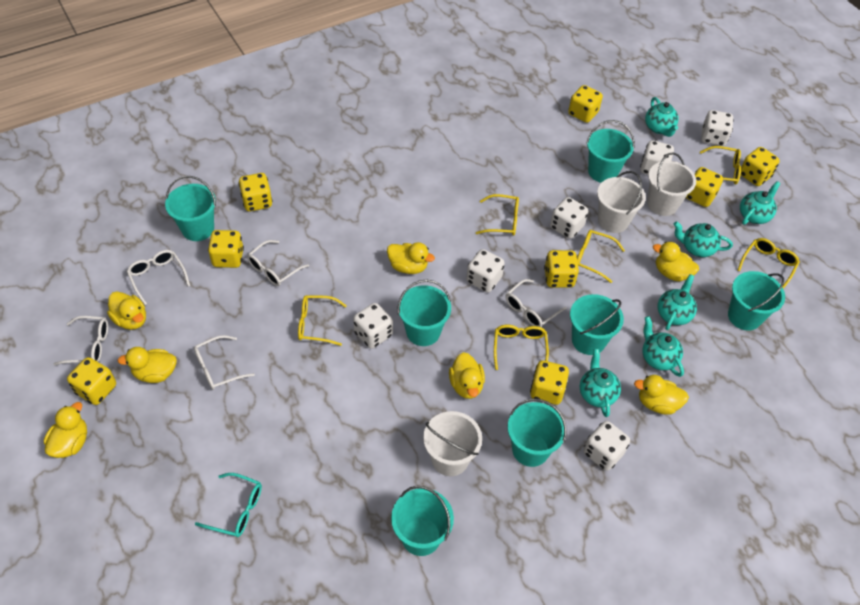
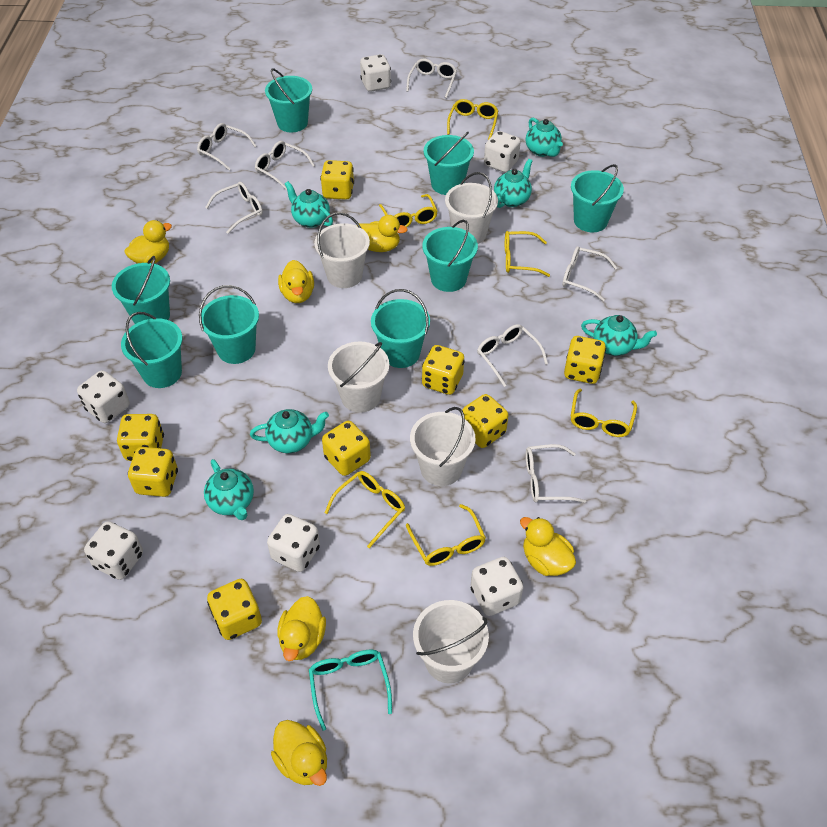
turquoise bucket: 7 -> 8
white bucket: 3 -> 5
white glasses: 5 -> 7
yellow duck: 7 -> 6

